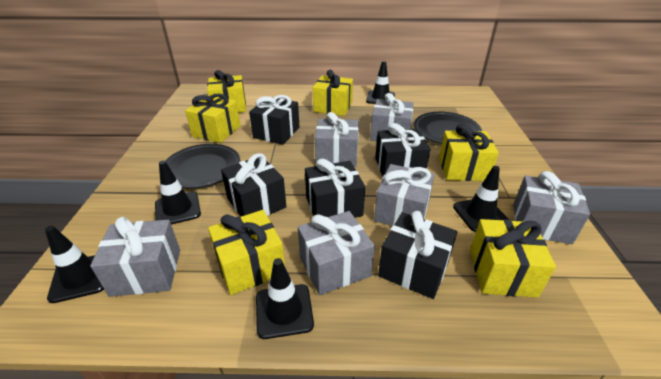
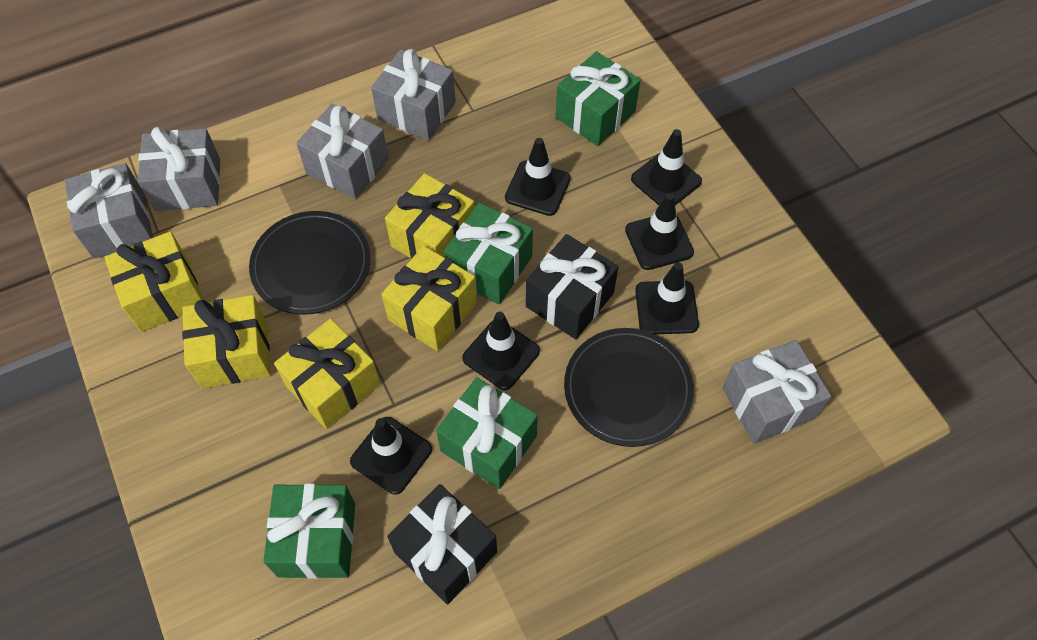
black gift: 5 -> 2
black traffic cone: 5 -> 6
green gift: 0 -> 4
grey gift: 6 -> 5
yellow gift: 6 -> 5

